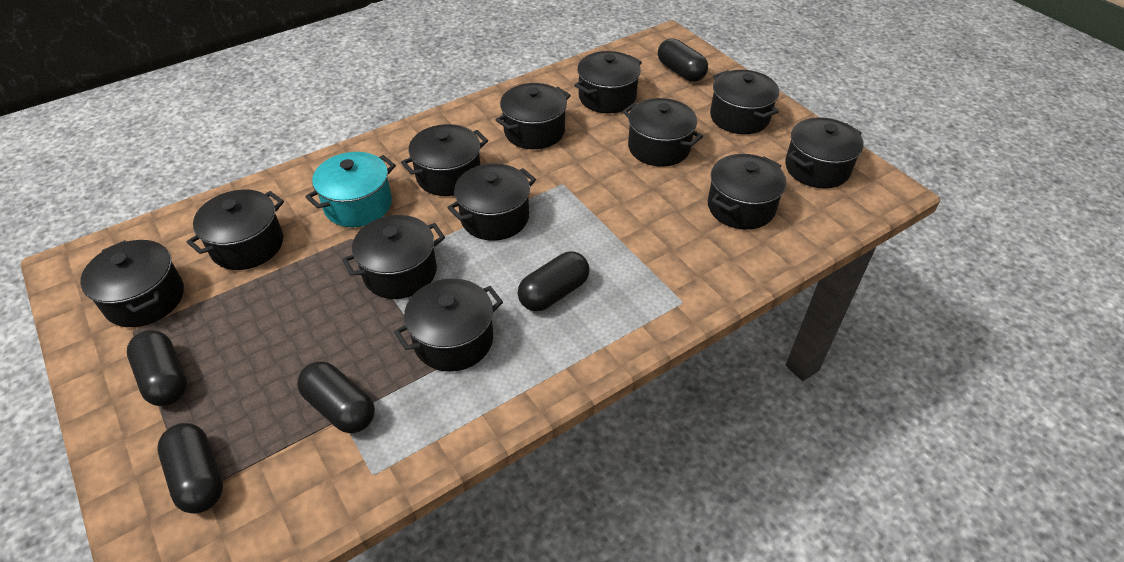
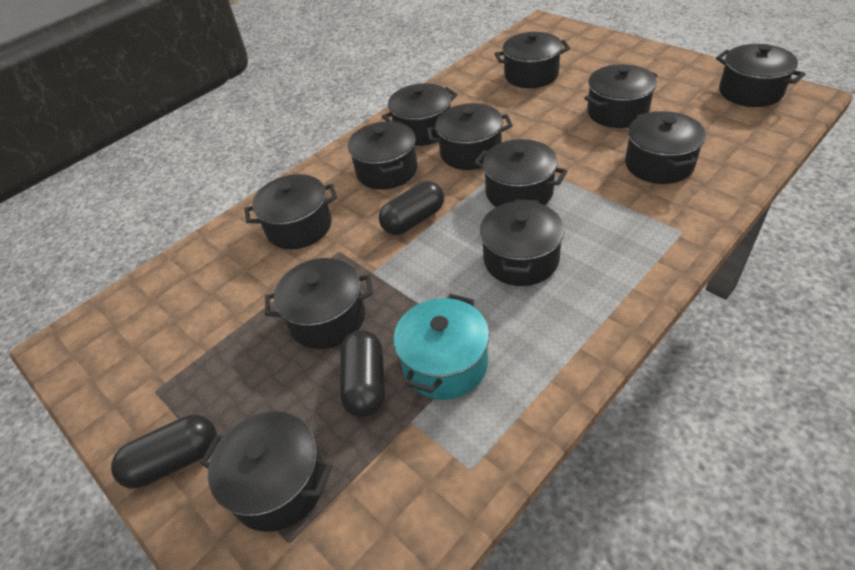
black capsule: 5 -> 3

